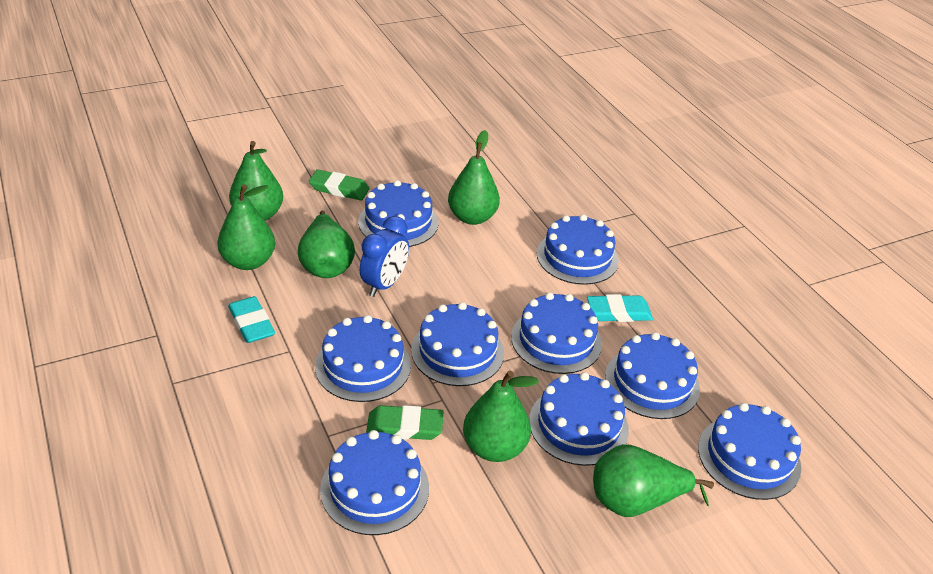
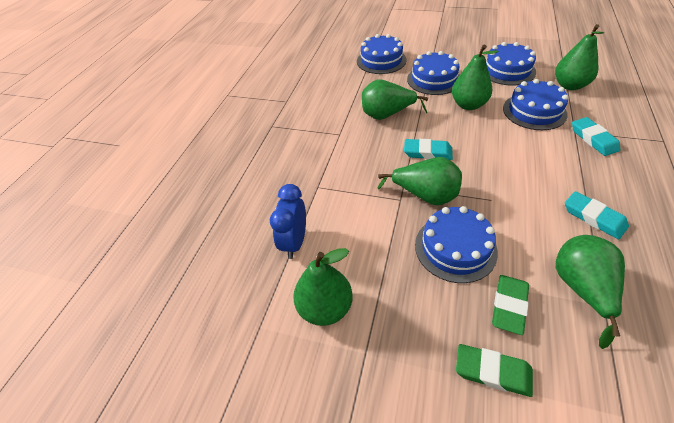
blue cake: 9 -> 5
turquoise eraser: 2 -> 3

